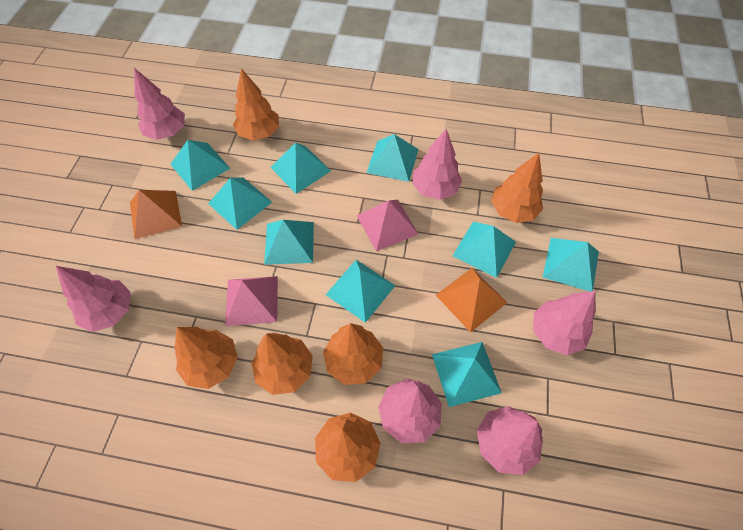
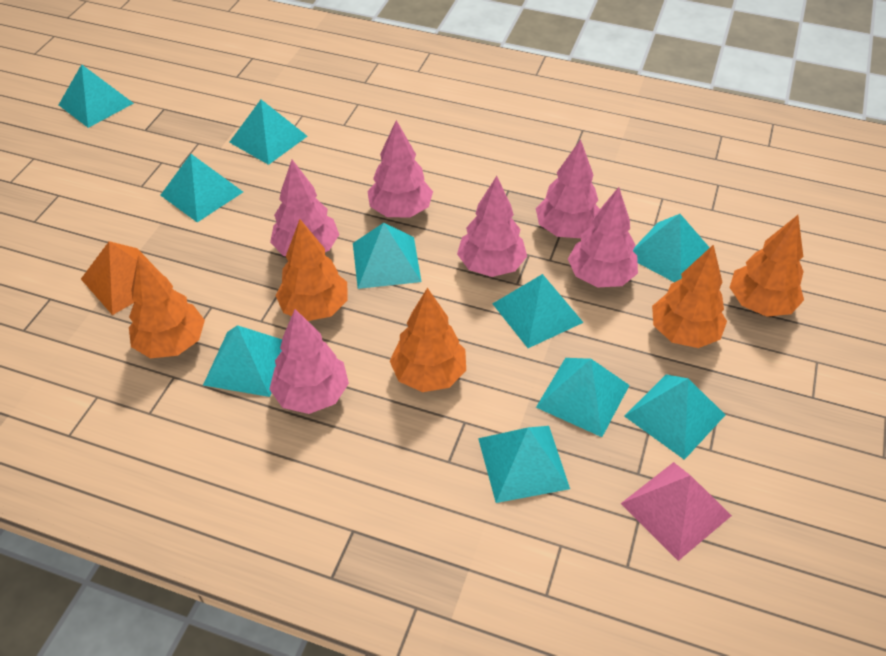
orange pyramid: 2 -> 1
orange tree: 6 -> 5
pink pyramid: 2 -> 1
turquoise pyramid: 9 -> 10

